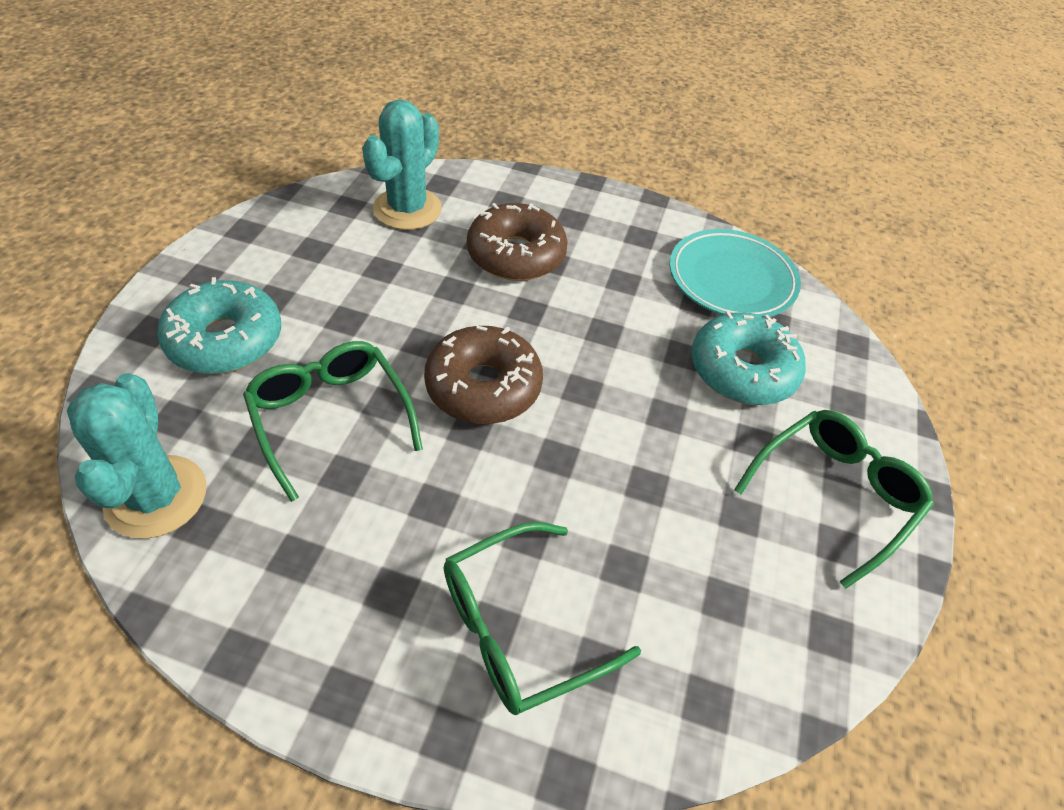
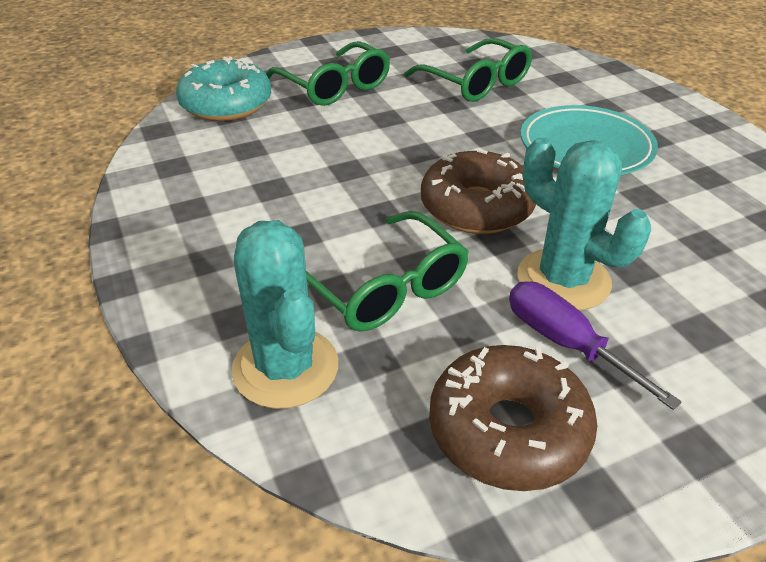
purple screwdriver: 0 -> 1
turquoise donut: 2 -> 1

